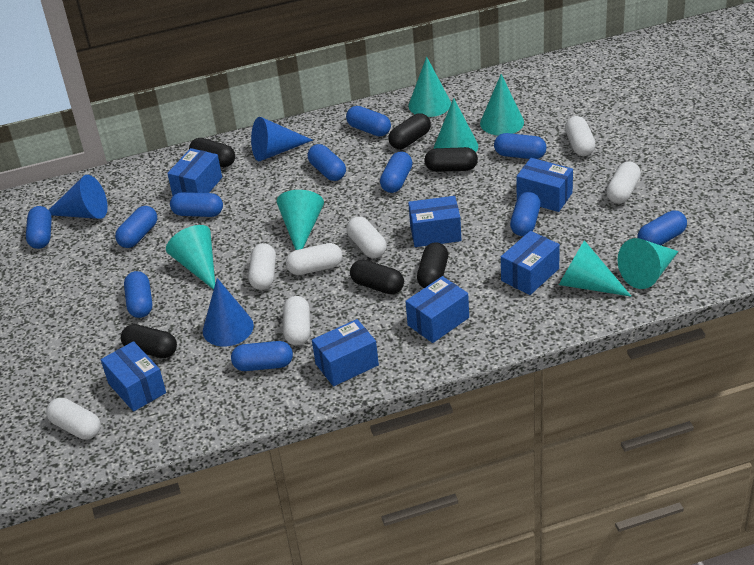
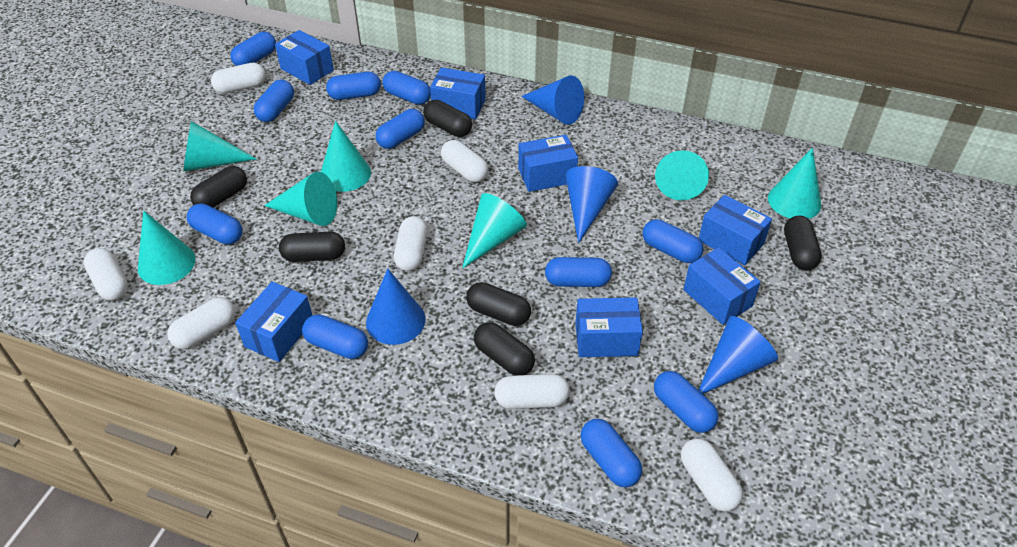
blue cone: 3 -> 4

